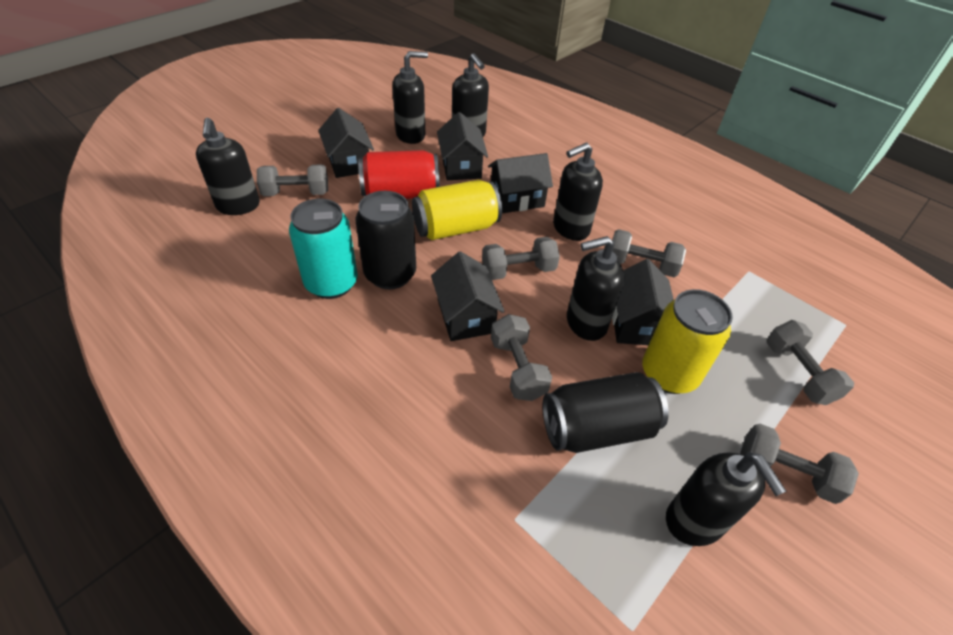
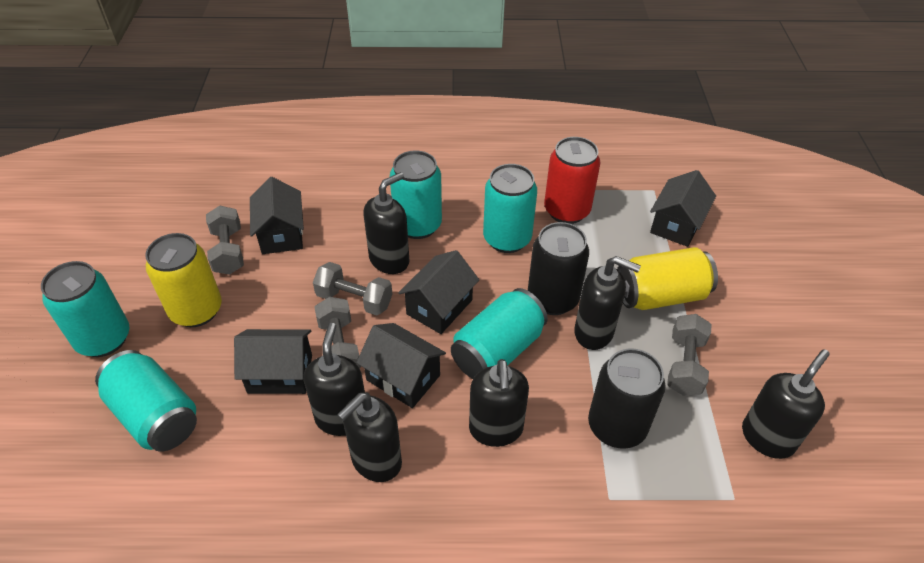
grey dumbbell: 6 -> 4
turquoise can: 1 -> 5

